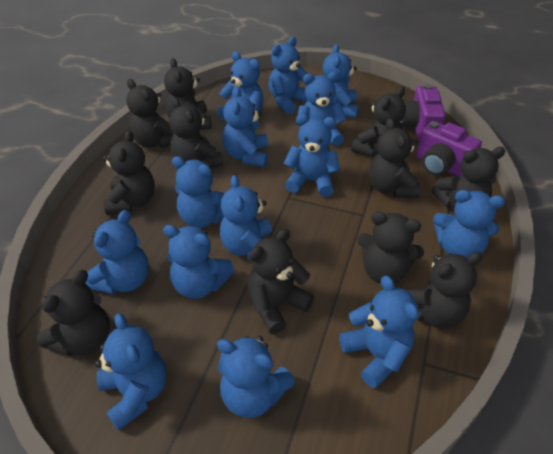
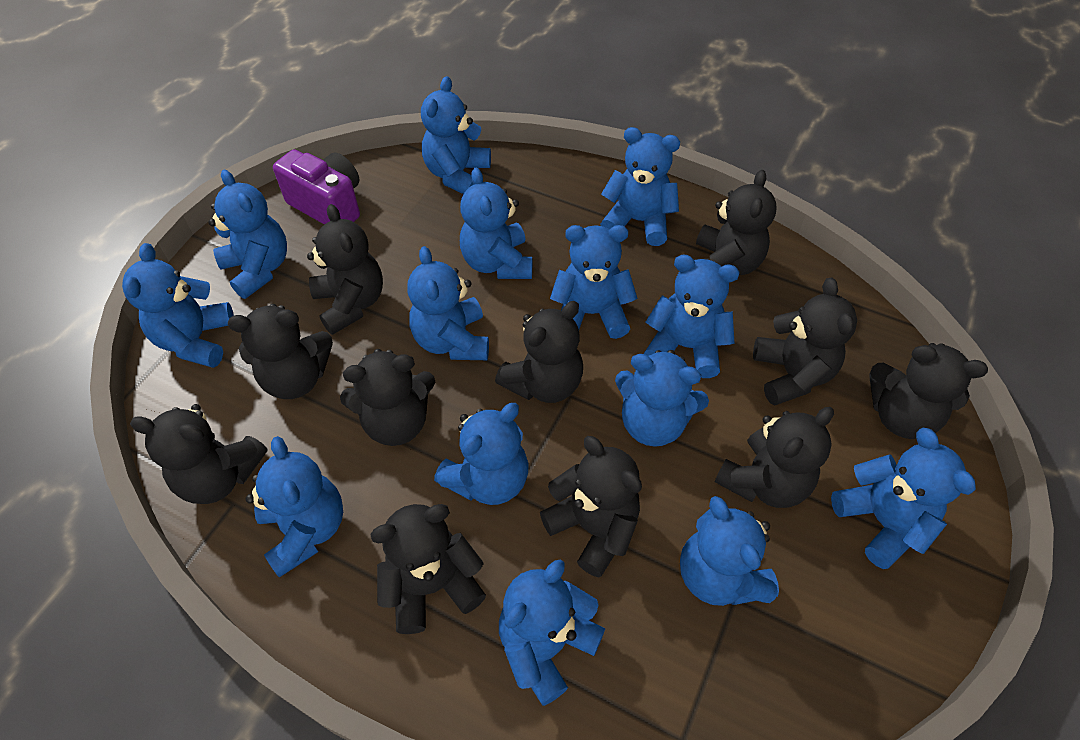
purple camera: 2 -> 1

